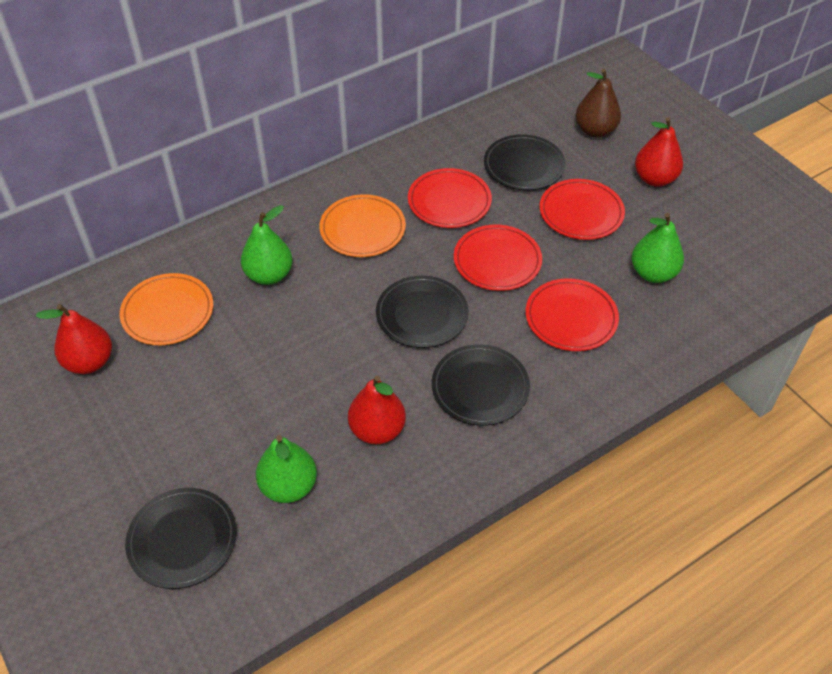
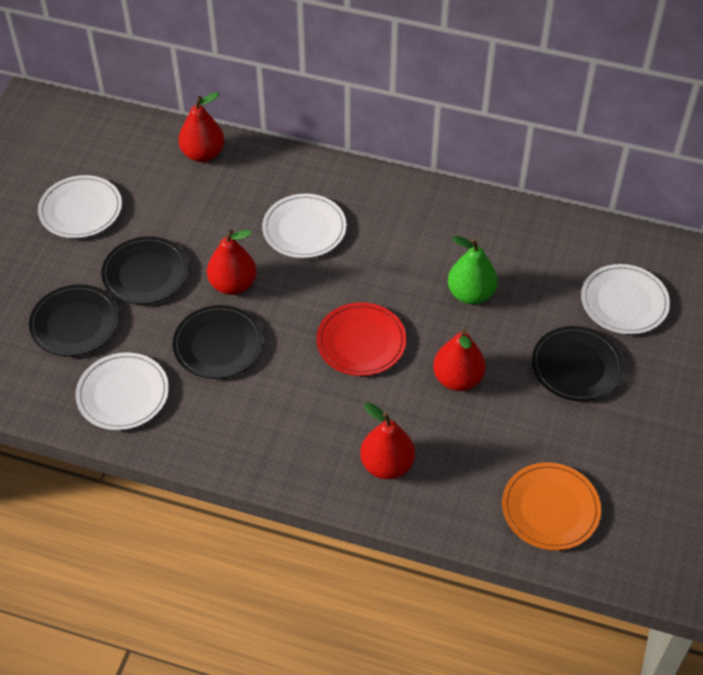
brown pear: 1 -> 0
green pear: 3 -> 1
orange plate: 2 -> 1
red pear: 3 -> 4
red plate: 4 -> 1
white plate: 0 -> 4

